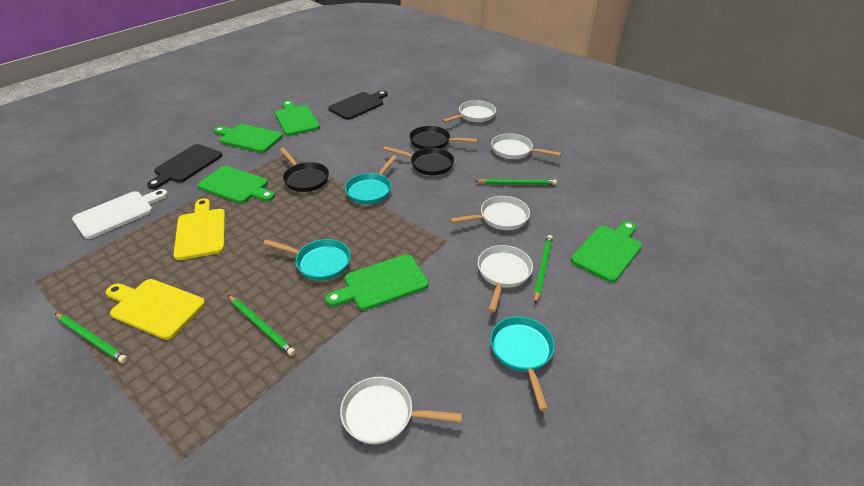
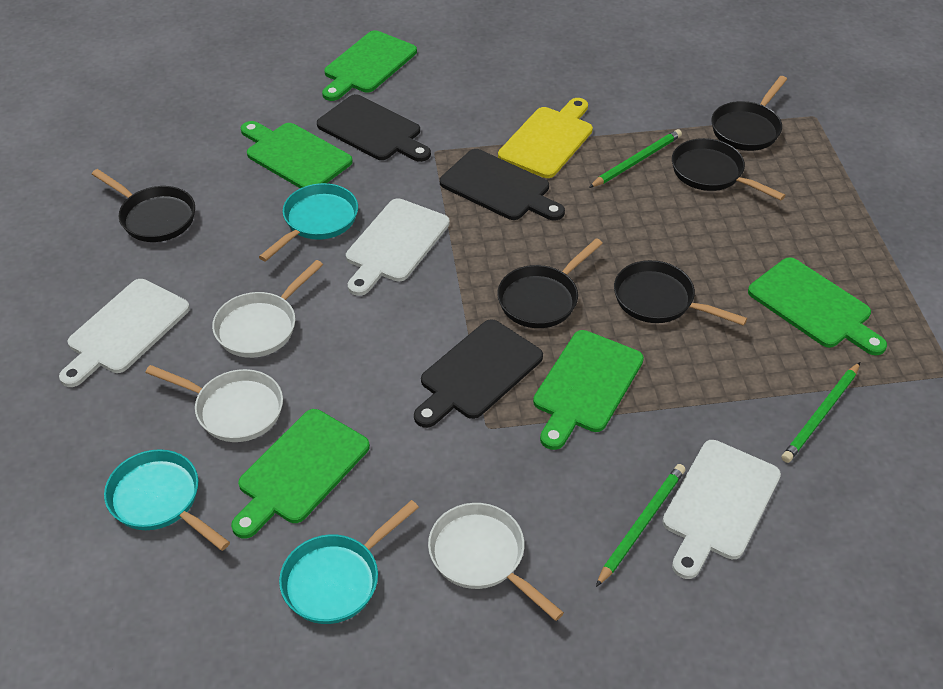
black cutting board: 2 -> 3
black pan: 3 -> 5
green pencil: 4 -> 3
white cutting board: 1 -> 3
white pan: 5 -> 3
yellow cutting board: 2 -> 1

